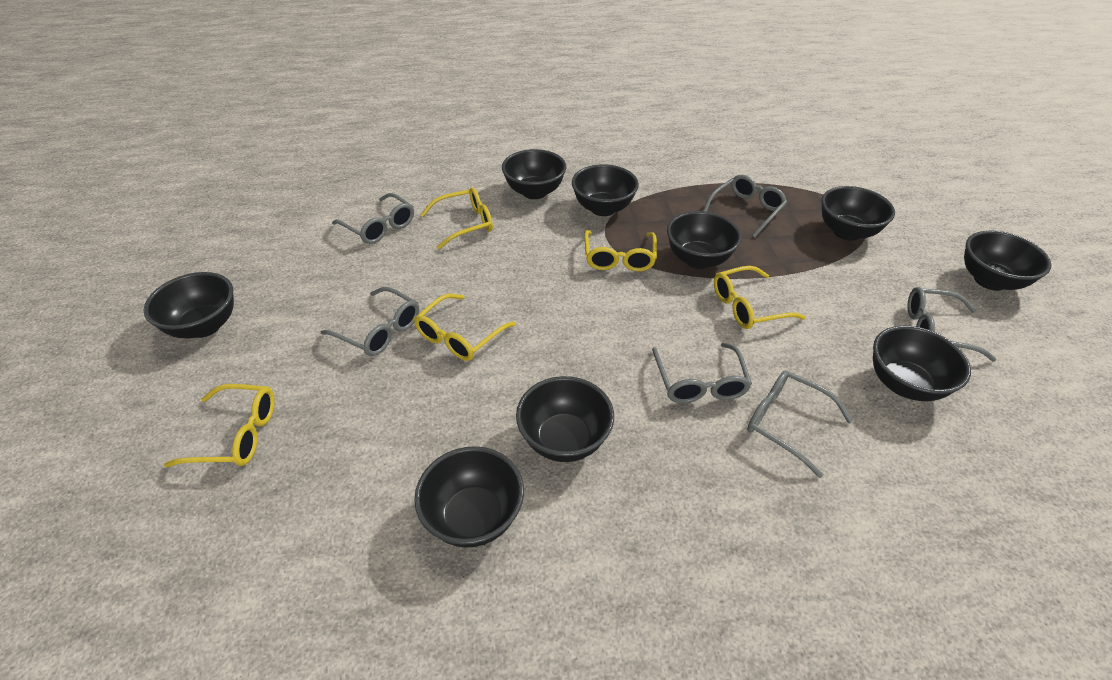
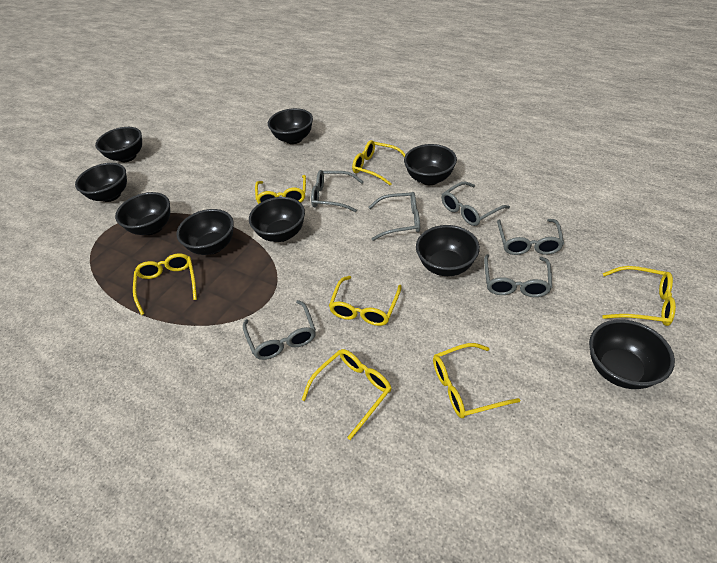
yellow glasses: 5 -> 7

